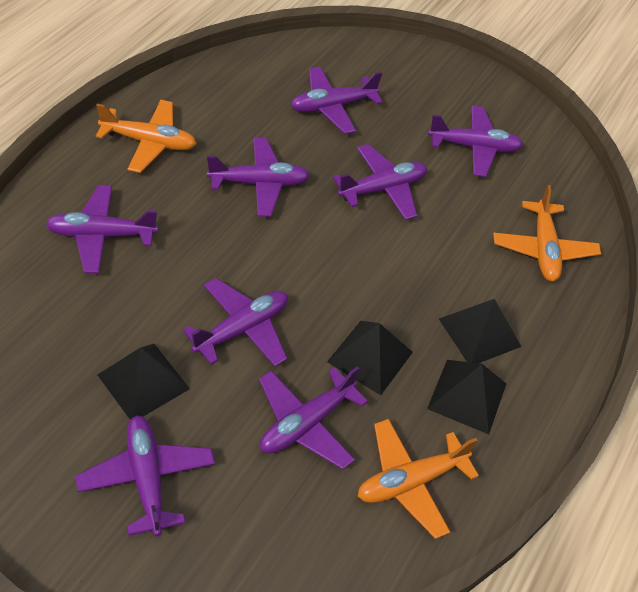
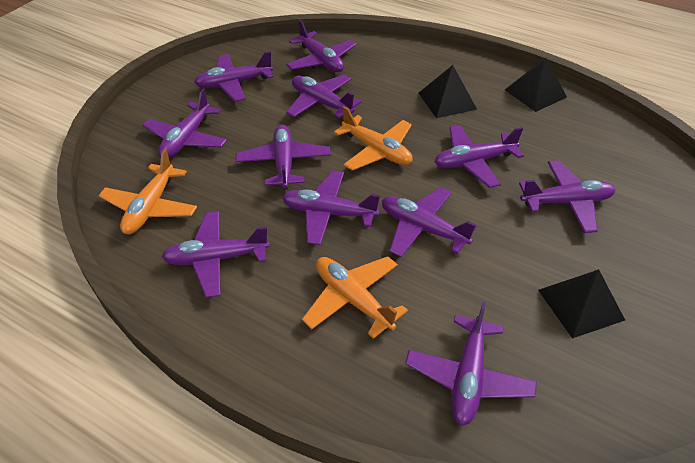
black pyramid: 4 -> 3
purple plane: 8 -> 11

